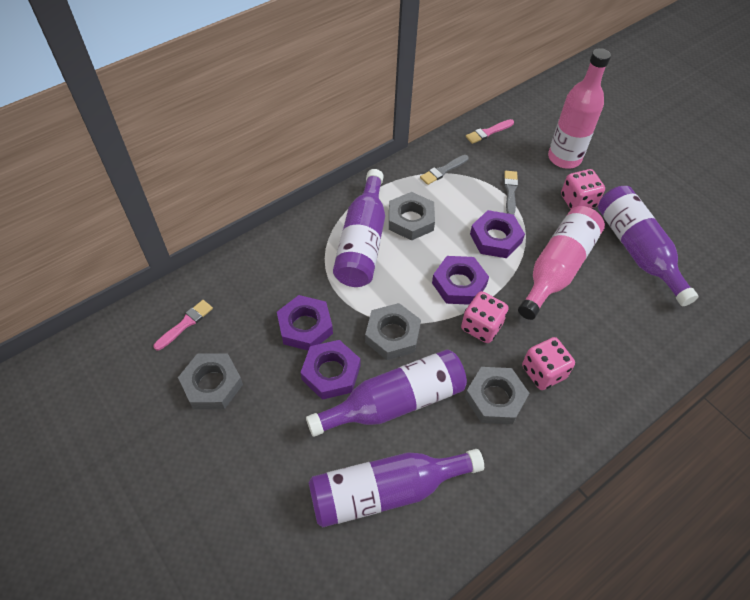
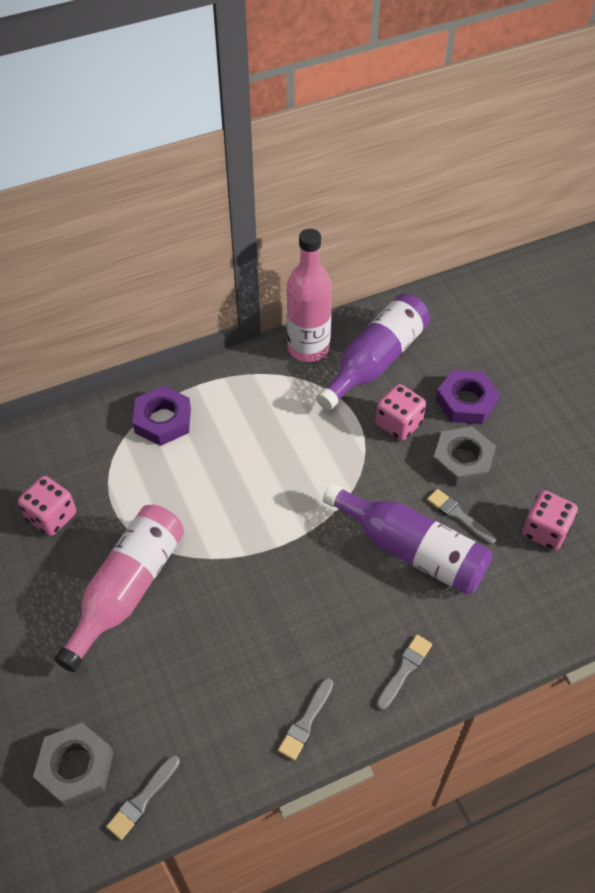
grey brush: 2 -> 4
grey nut: 4 -> 2
pink brush: 2 -> 0
purple bottle: 4 -> 2
purple nut: 4 -> 2

